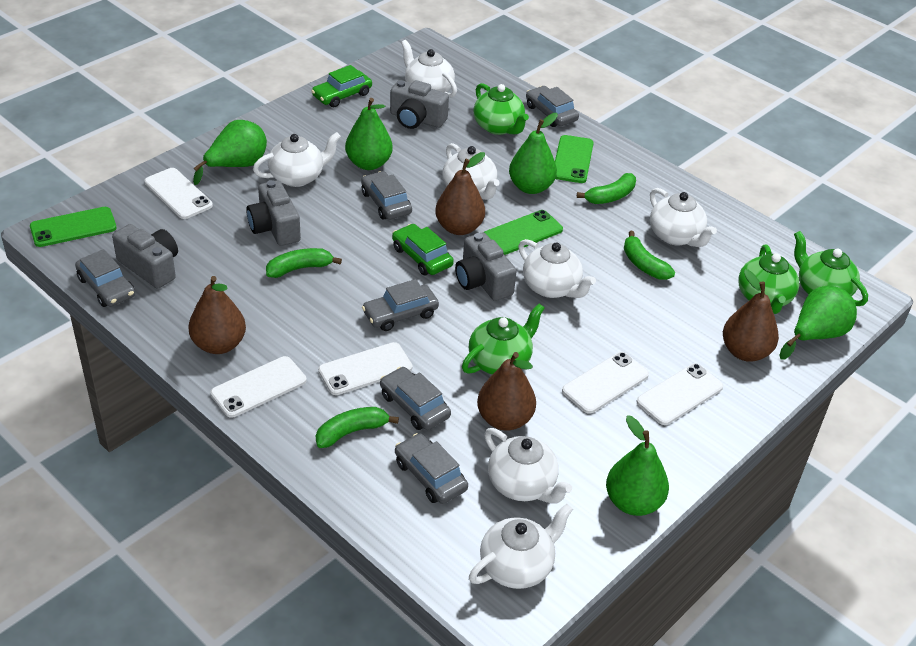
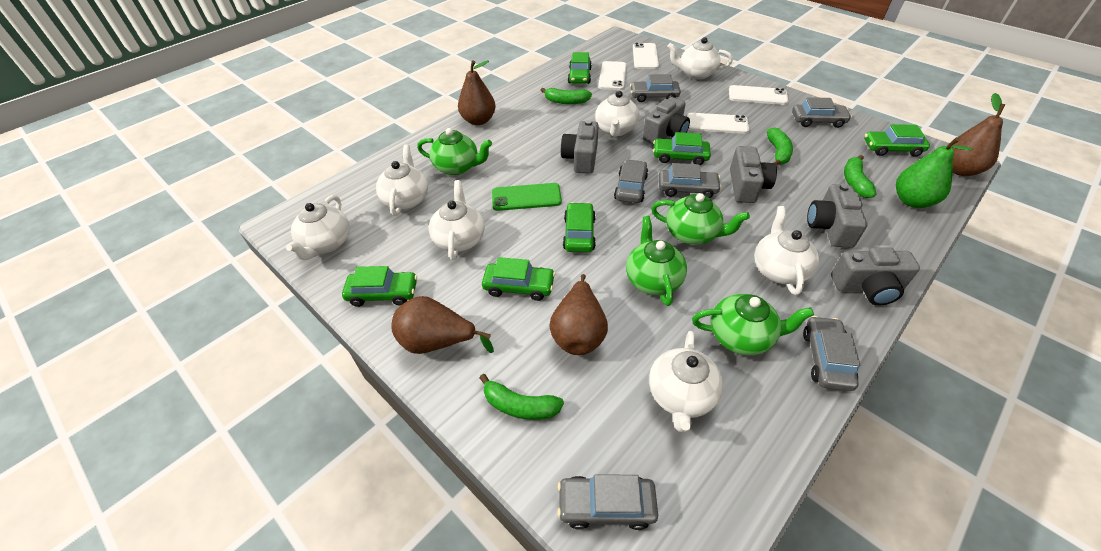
green car: 2 -> 6
green pear: 5 -> 1
green phone: 3 -> 1
grey camera: 4 -> 5
white phone: 5 -> 4

